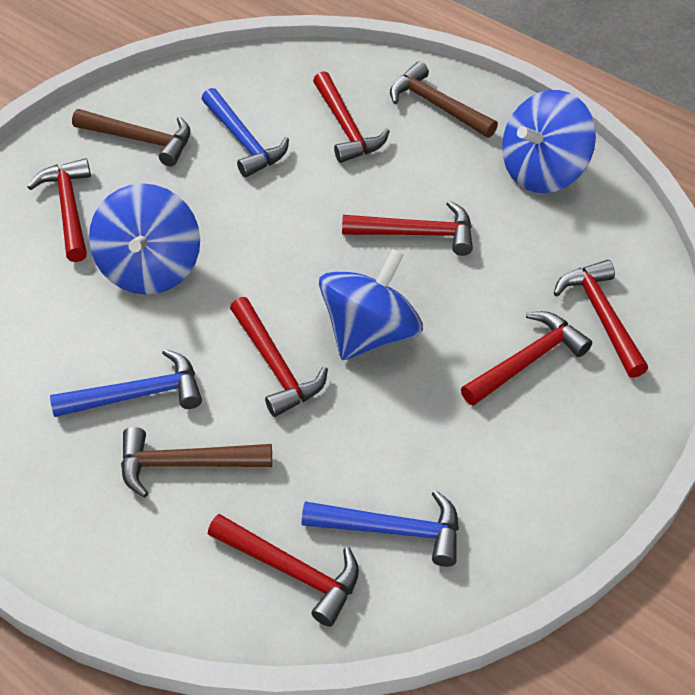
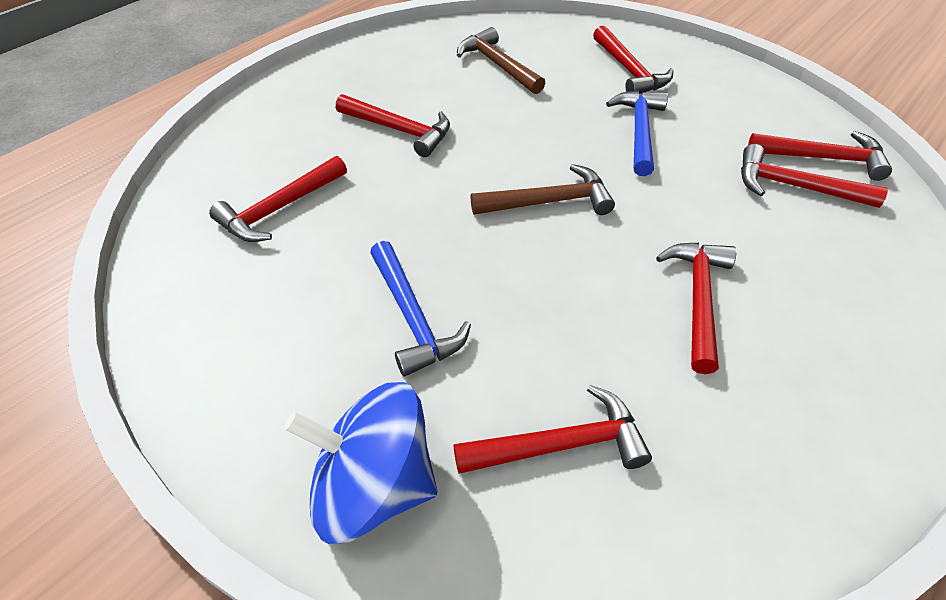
blue hammer: 3 -> 2
blue spinning top: 3 -> 1
brown hammer: 3 -> 2

